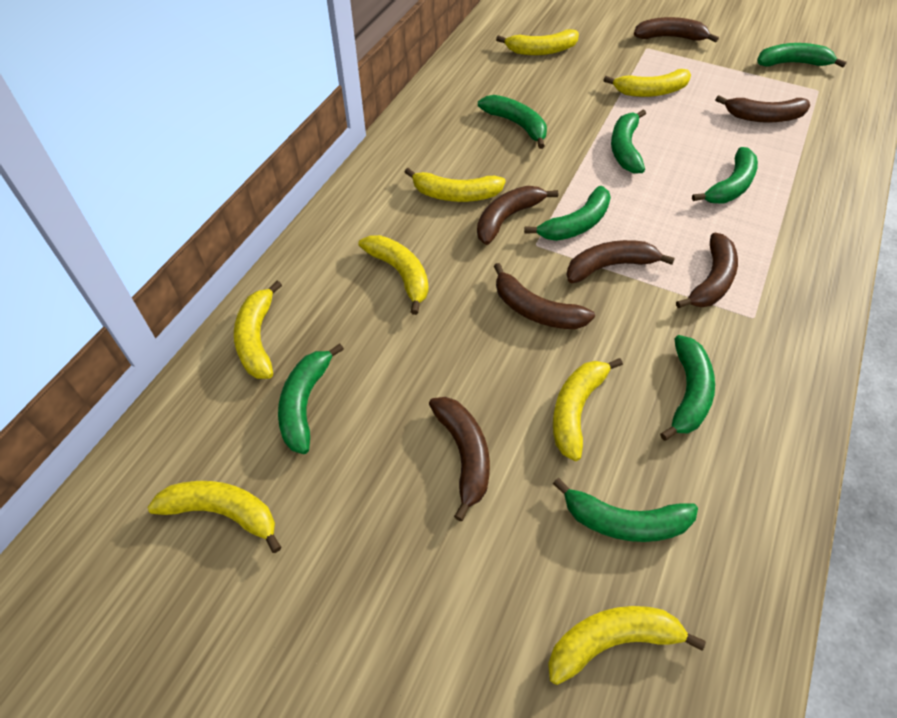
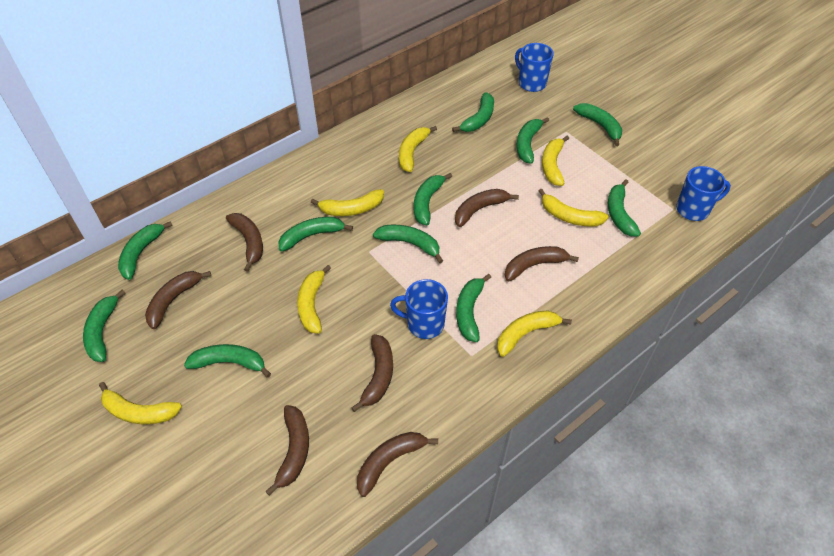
blue mug: 0 -> 3
green banana: 8 -> 11
yellow banana: 8 -> 7

